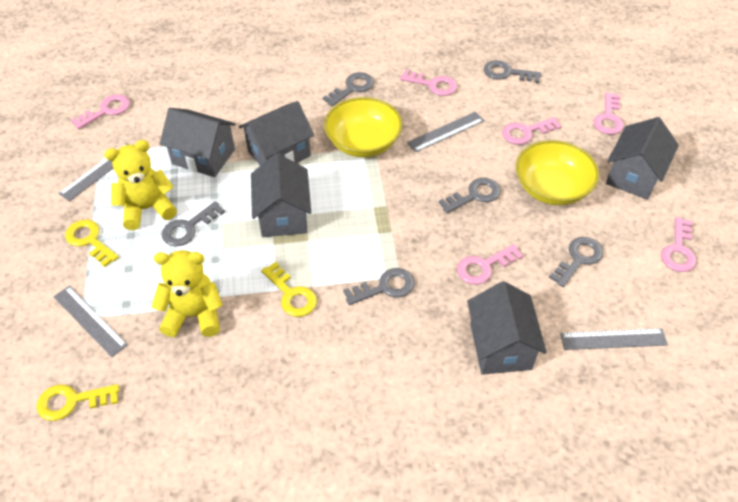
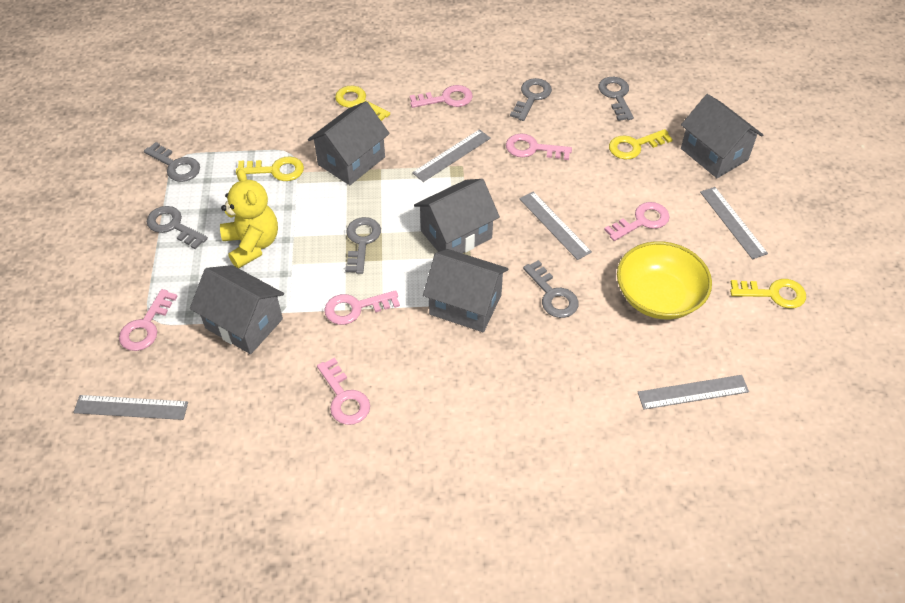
grey ruler: 4 -> 5
yellow bowl: 2 -> 1
yellow key: 3 -> 4
yellow teddy bear: 2 -> 1

